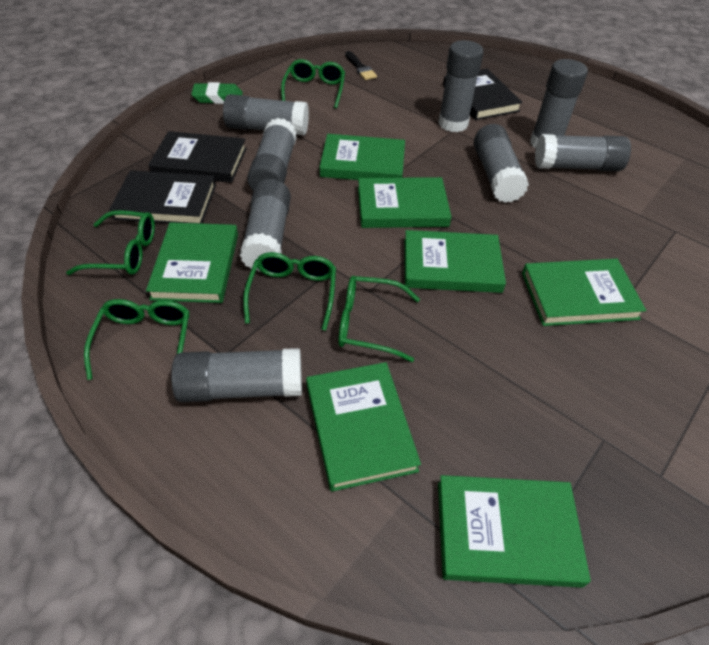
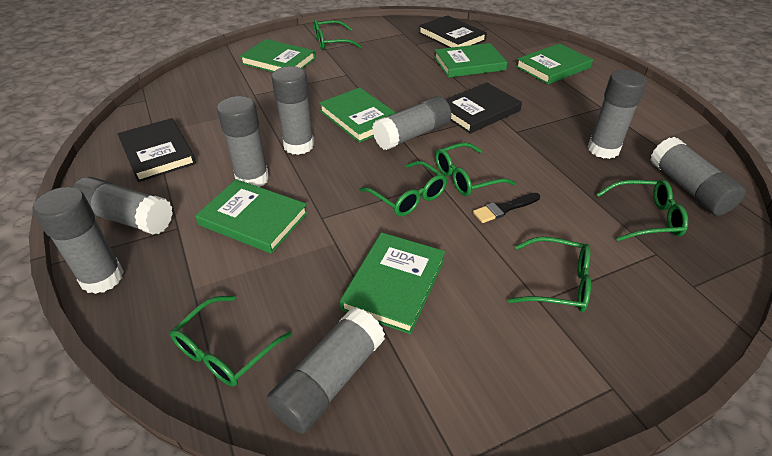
green book: 7 -> 6
green eraser: 1 -> 0
green glasses: 5 -> 6

